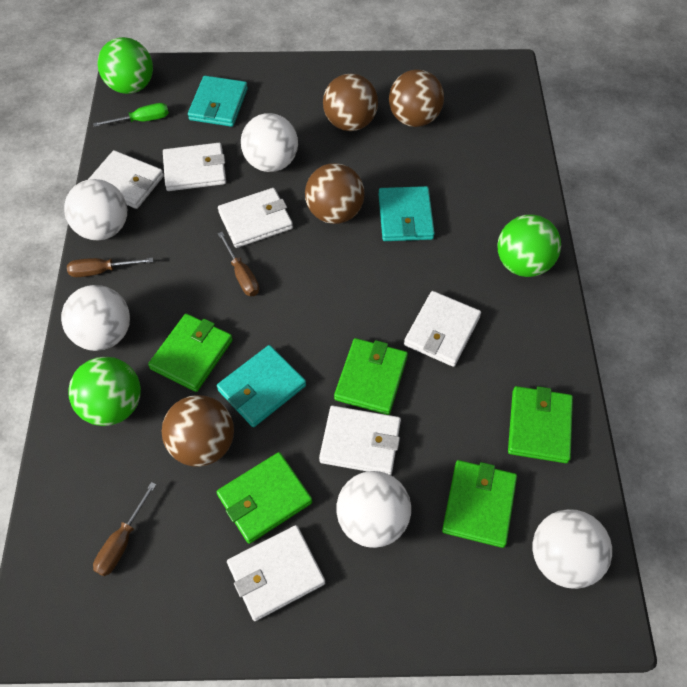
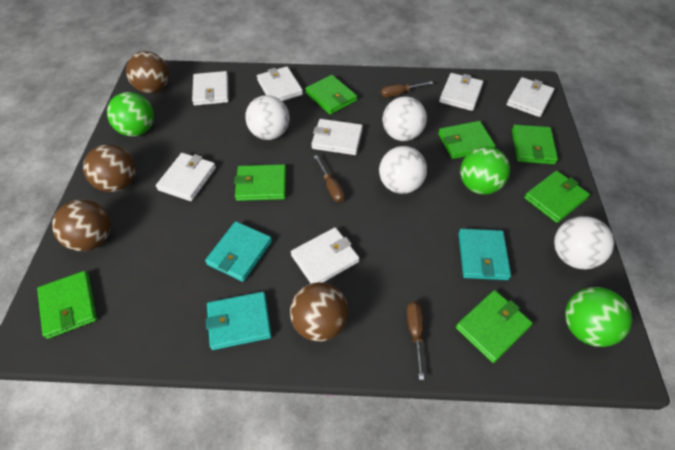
green screwdriver: 1 -> 0
green wallet: 5 -> 7
white ball: 5 -> 4
white wallet: 6 -> 7

